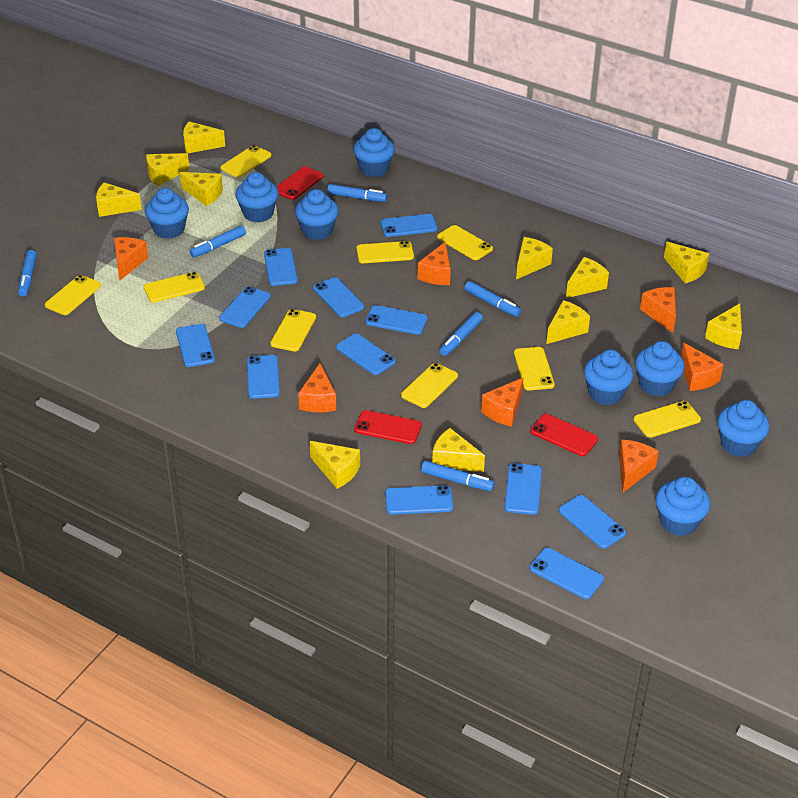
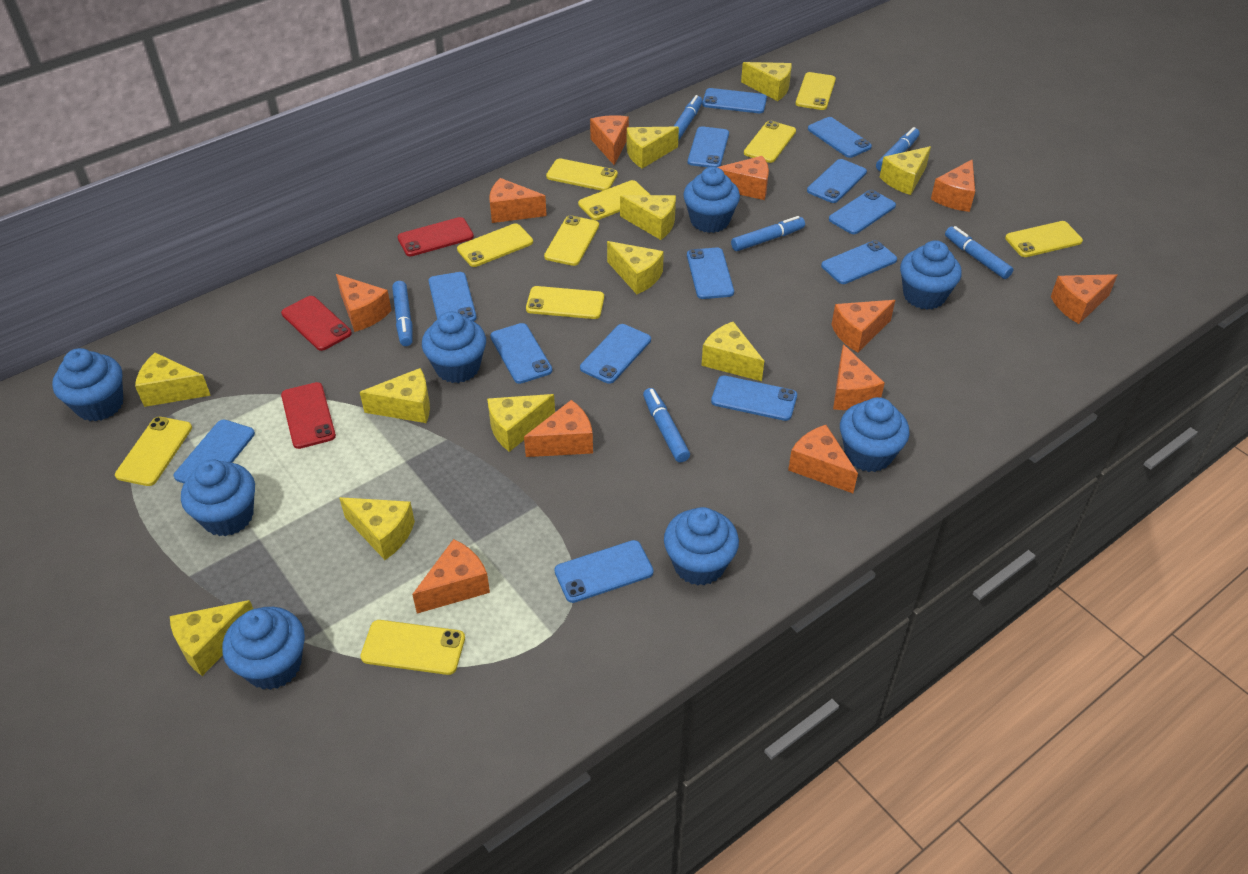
blue phone: 12 -> 13
orange cheese: 7 -> 11
yellow phone: 9 -> 10

